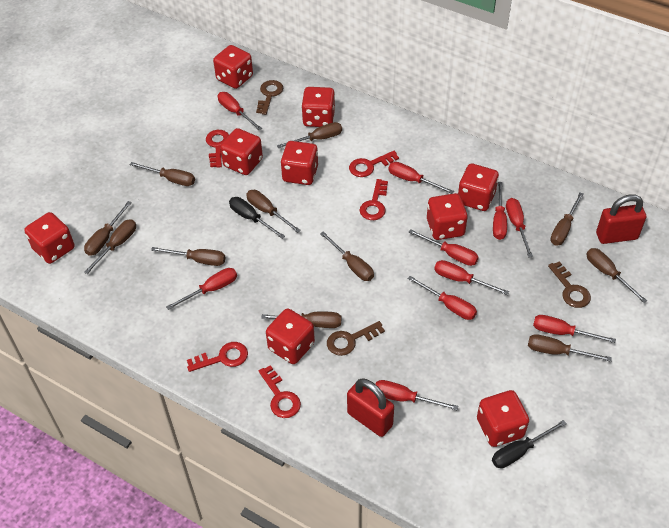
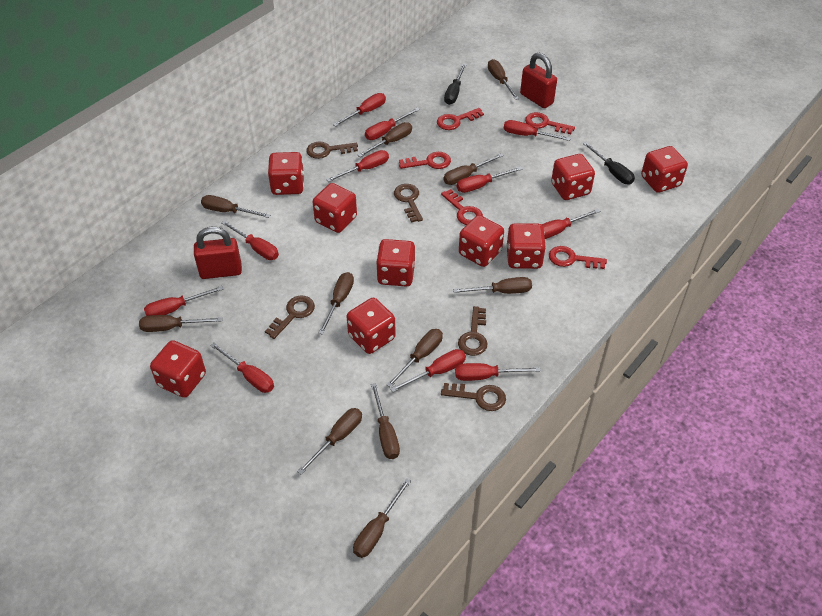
brown key: 3 -> 5
red screwdriver: 10 -> 11

